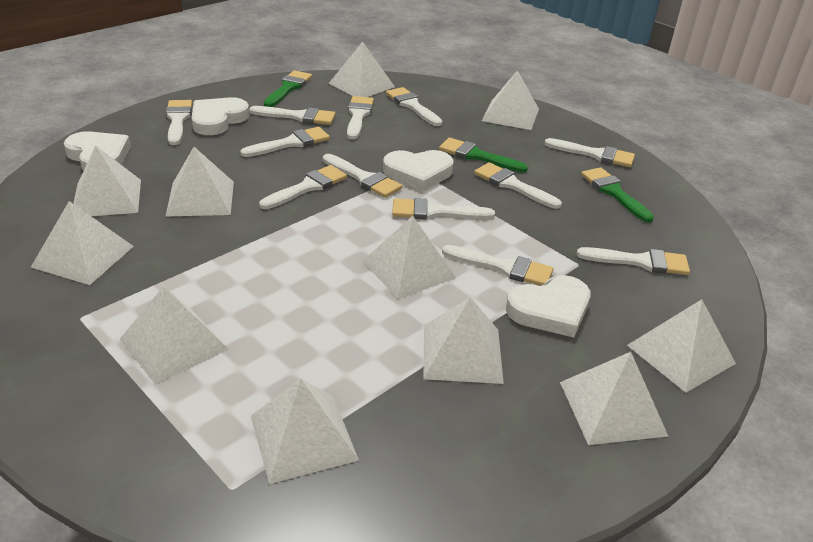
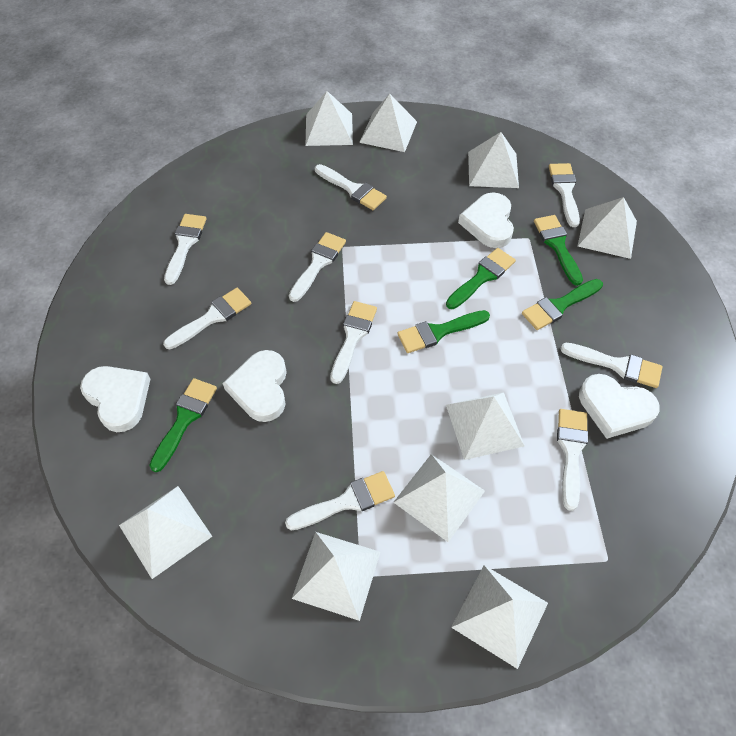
green brush: 3 -> 5
white brush: 12 -> 9
white pyramid: 11 -> 9

